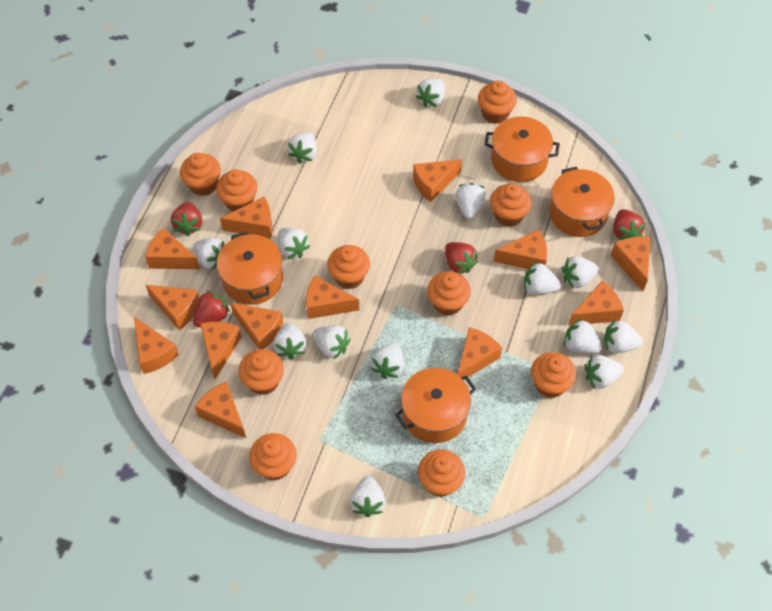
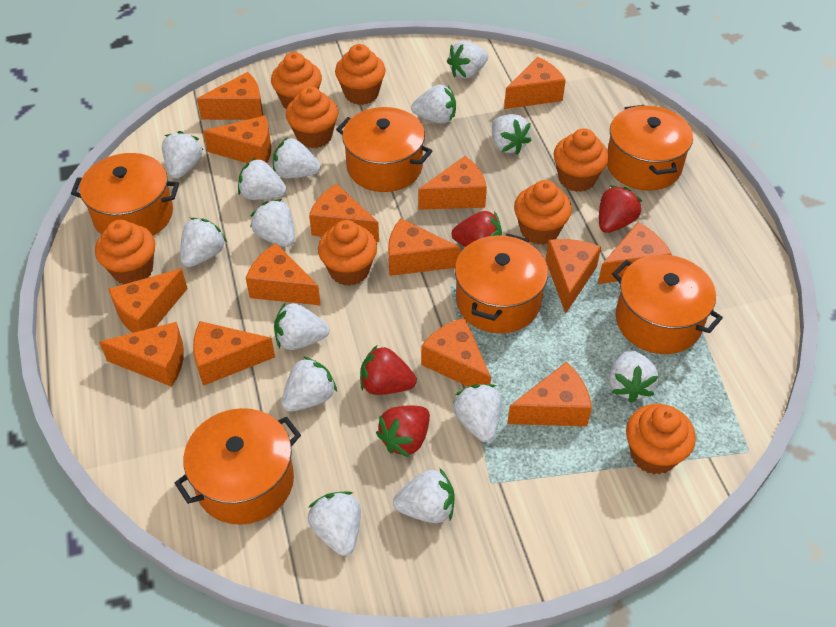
orange cheese: 13 -> 14
orange cupcake: 10 -> 8
orange pot: 4 -> 6

